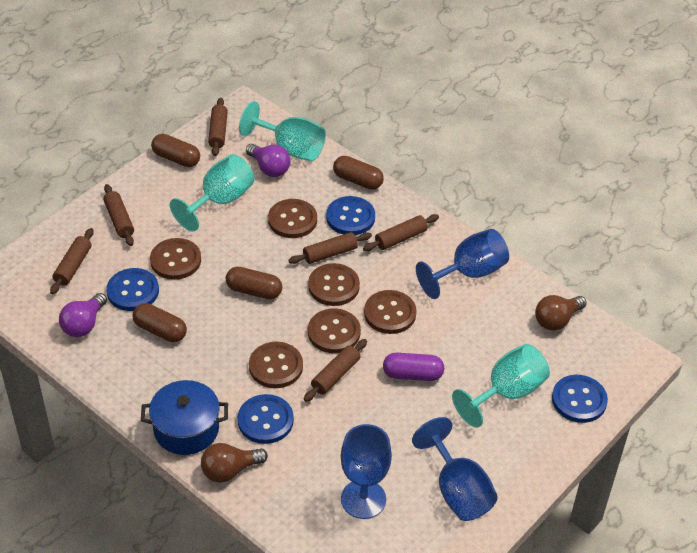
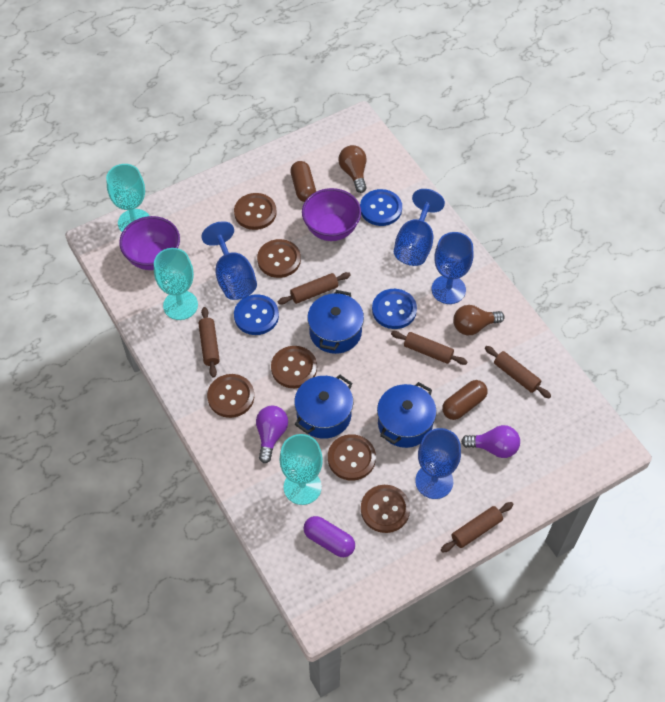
blue button: 4 -> 3
blue goblet: 3 -> 4
blue pot: 1 -> 3
brown capsule: 4 -> 2
brown rolling pin: 6 -> 5
purple bowl: 0 -> 2

